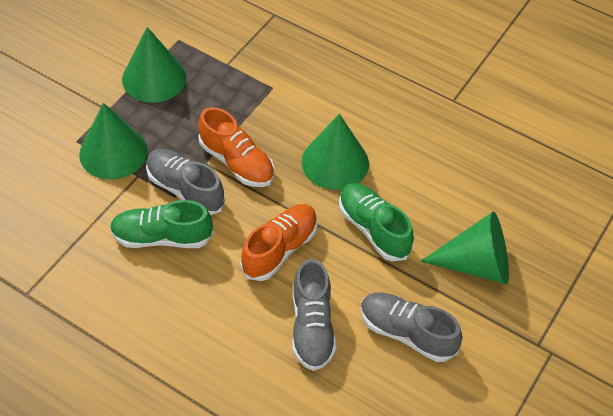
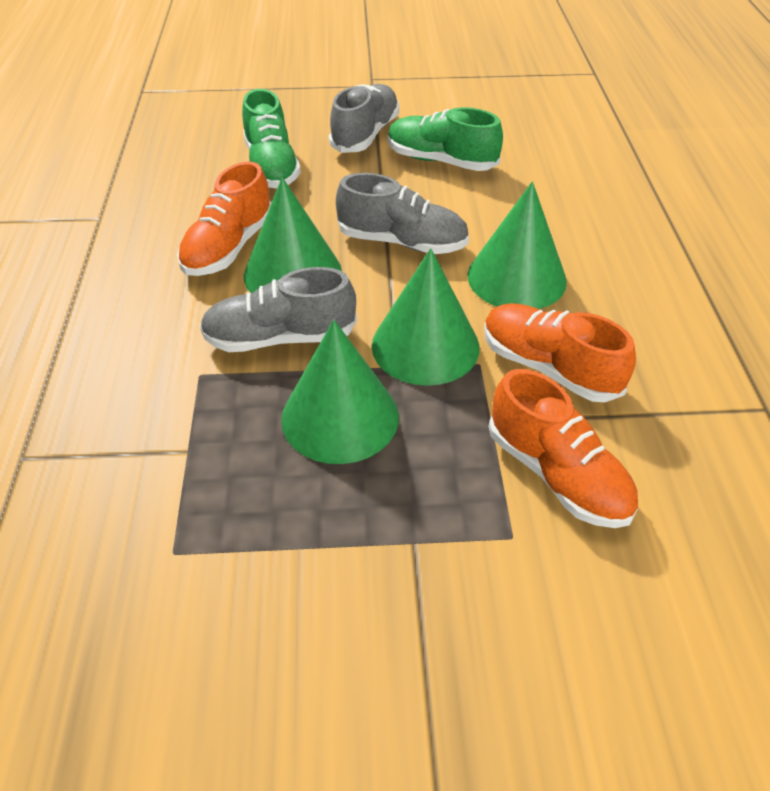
orange shoe: 2 -> 3

